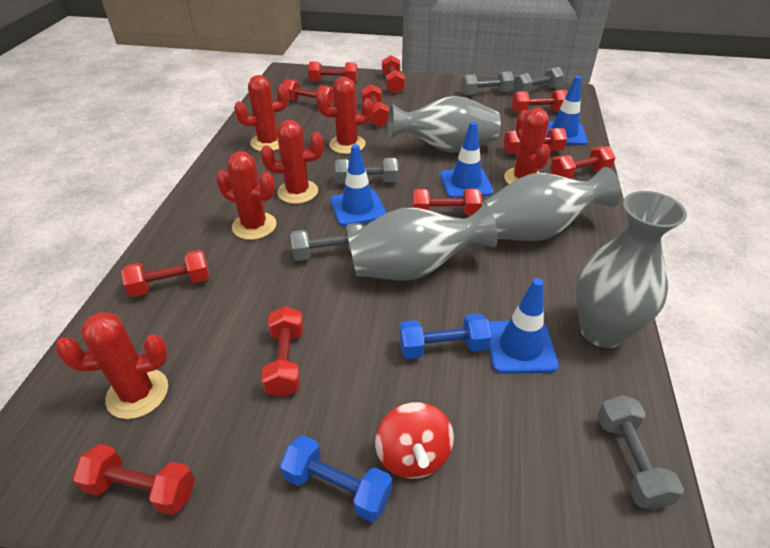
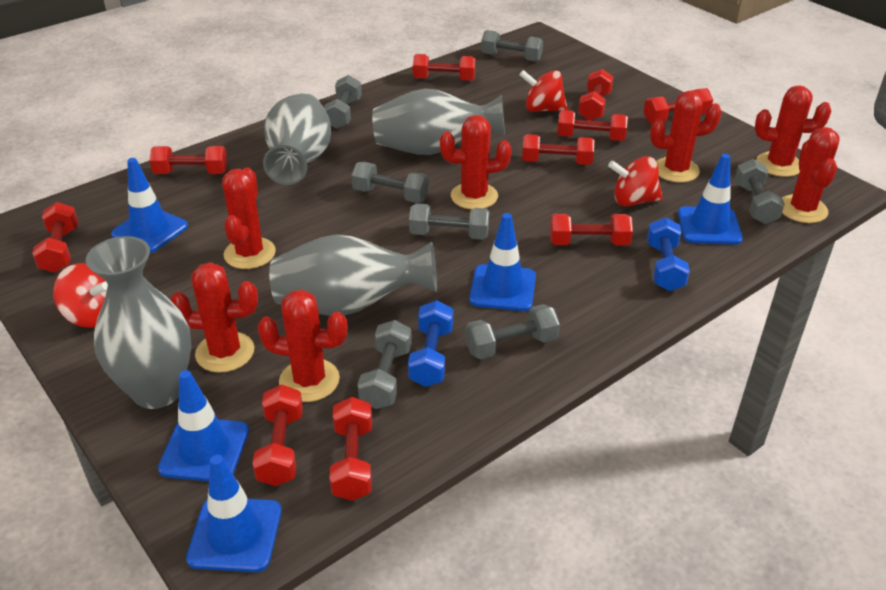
blue traffic cone: 4 -> 5
grey dumbbell: 5 -> 7
red cactus: 6 -> 7
red dumbbell: 11 -> 10
red spinning top: 1 -> 3

